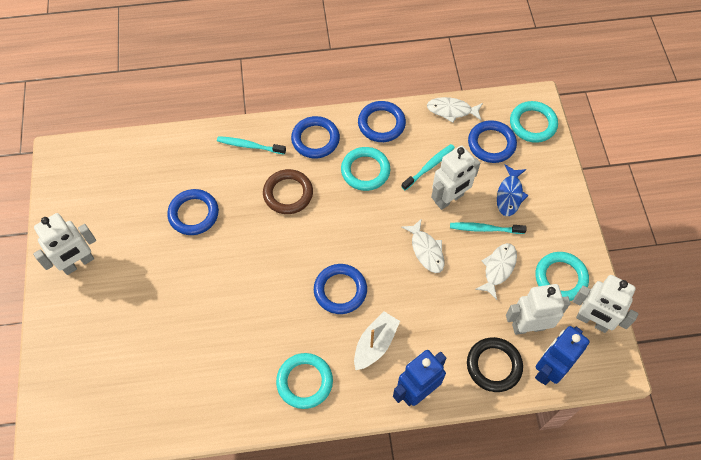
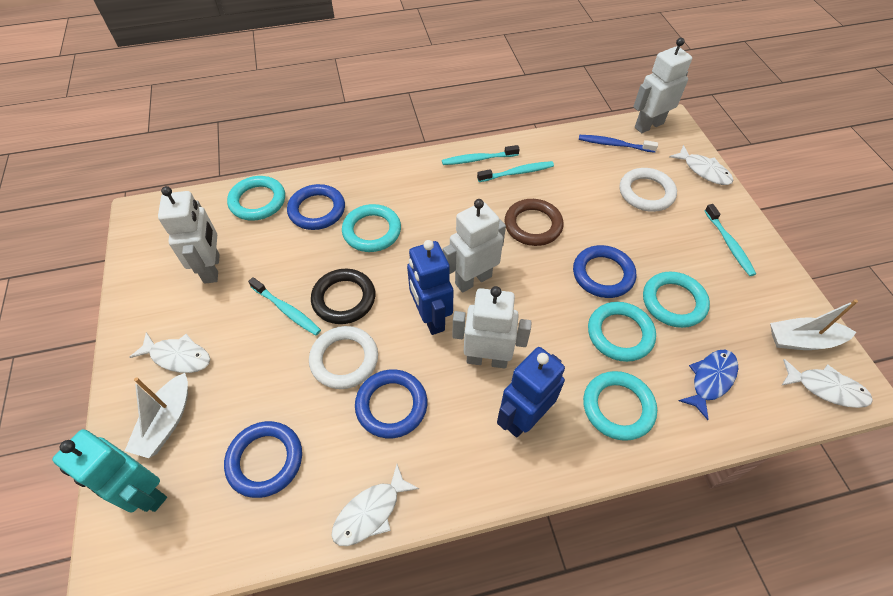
blue ring: 5 -> 4
blue toothbrush: 0 -> 1
turquoise ring: 4 -> 5
turquoise robot: 0 -> 1
turquoise toothbrush: 3 -> 4
white boat: 1 -> 2
white fish: 3 -> 4
white ring: 0 -> 2

